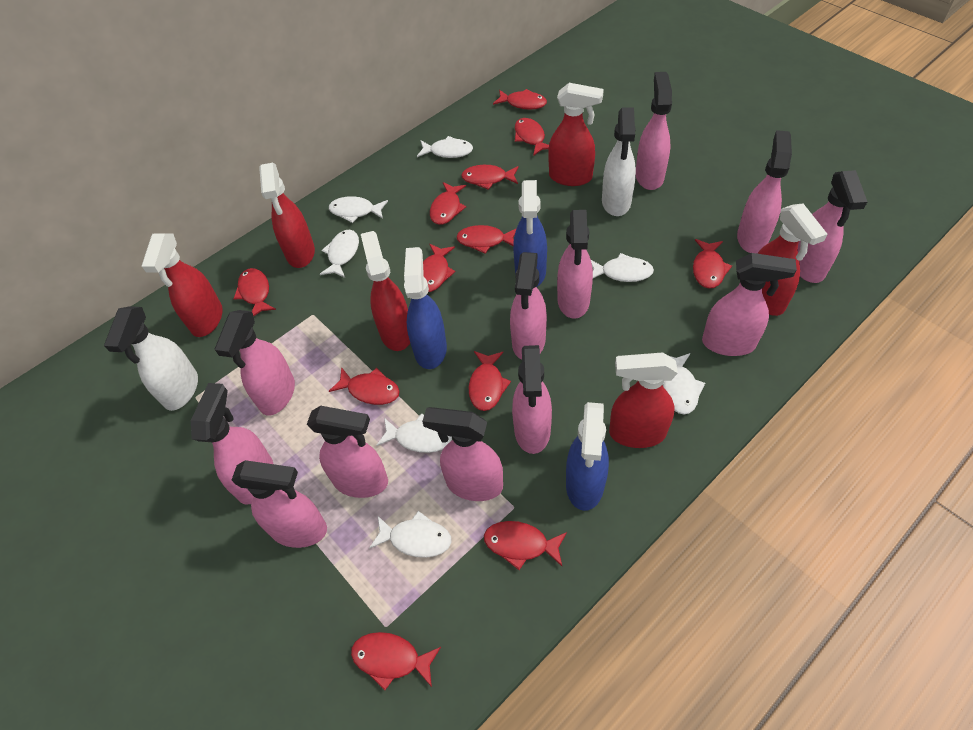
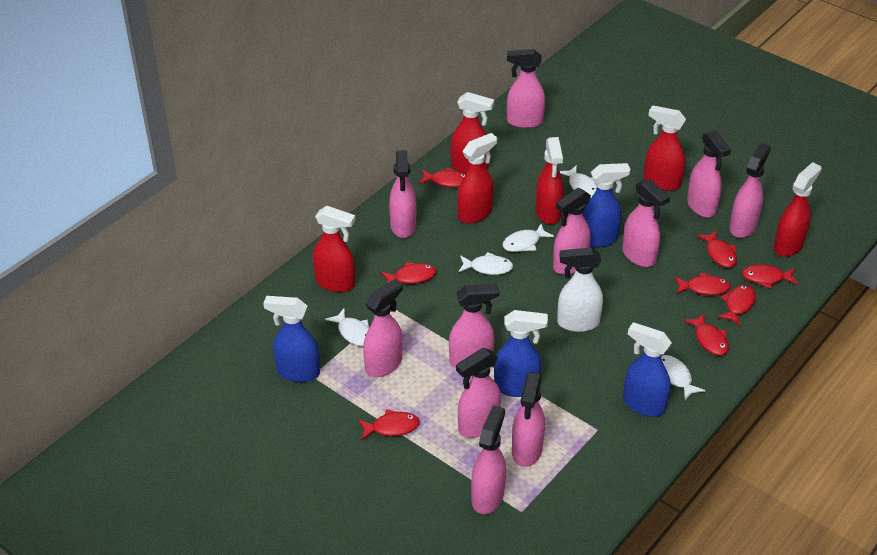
blue spray bottle: 3 -> 4
pink spray bottle: 12 -> 11
red fish: 12 -> 8
white fish: 7 -> 5
white spray bottle: 2 -> 1

